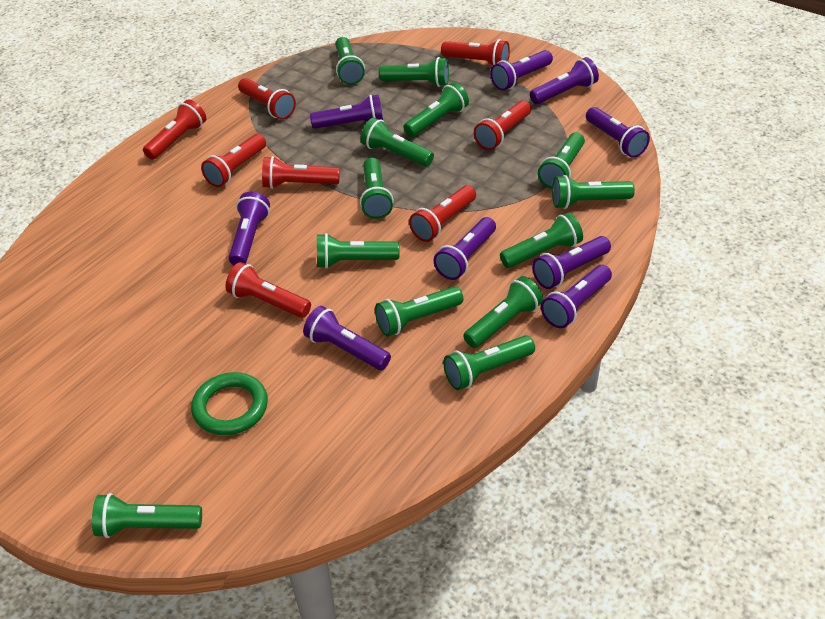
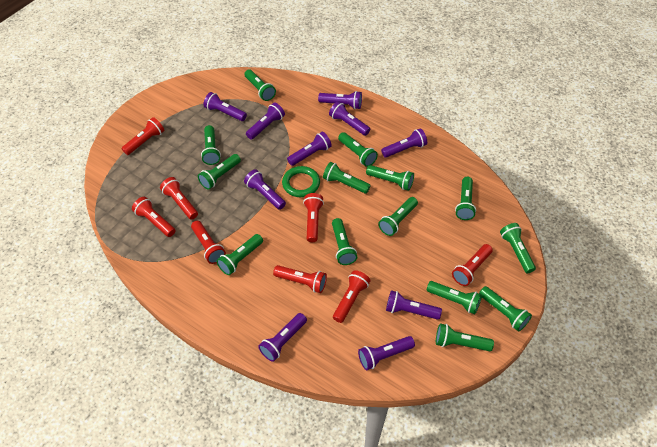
green flashlight: 13 -> 14
purple flashlight: 9 -> 10

